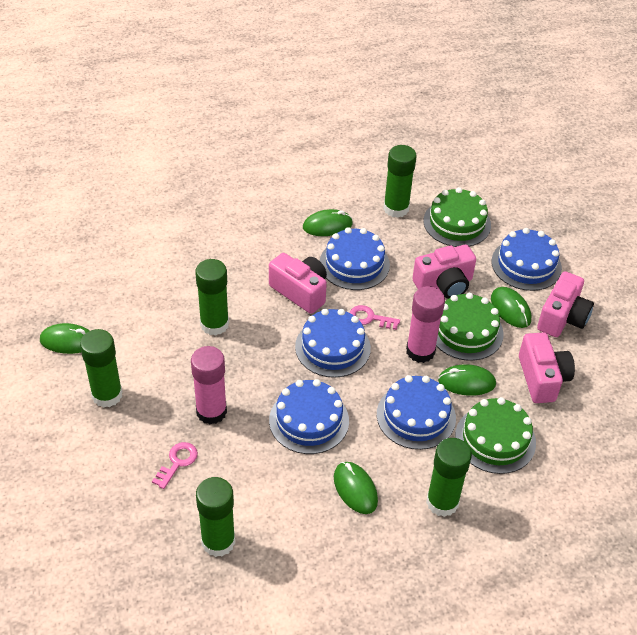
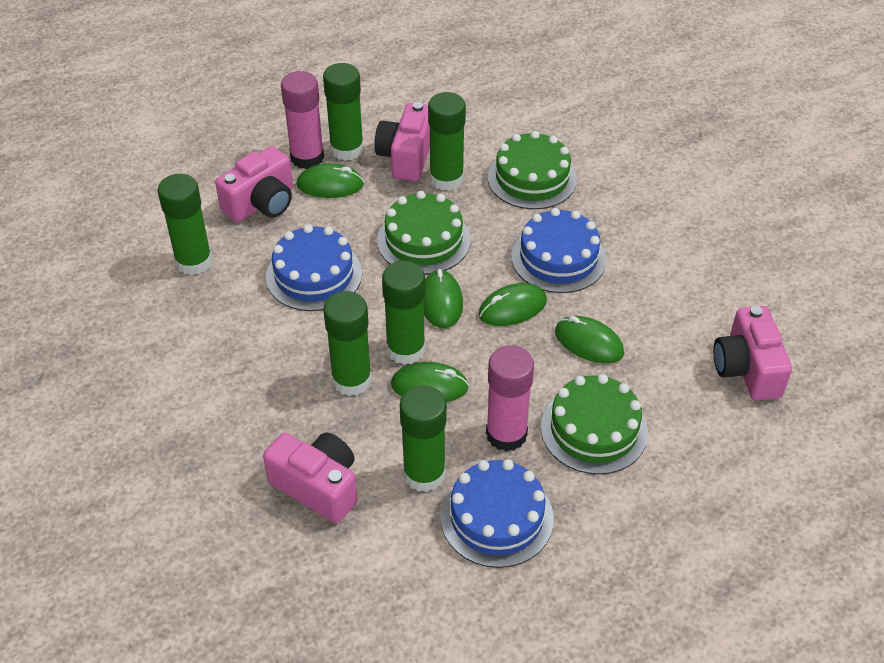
blue cake: 5 -> 3
green glue stick: 5 -> 6
pink key: 2 -> 0

